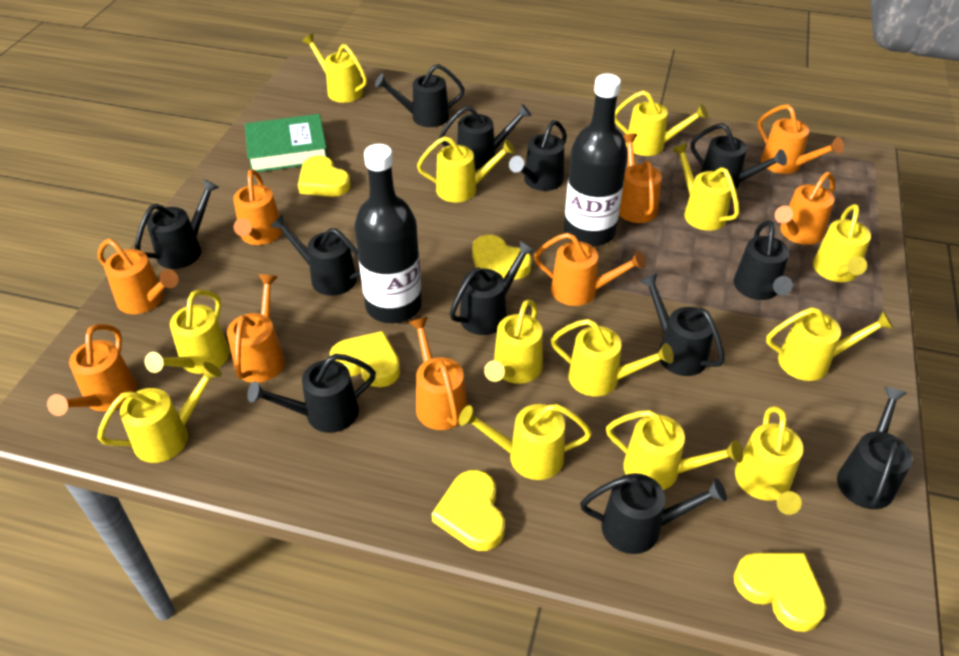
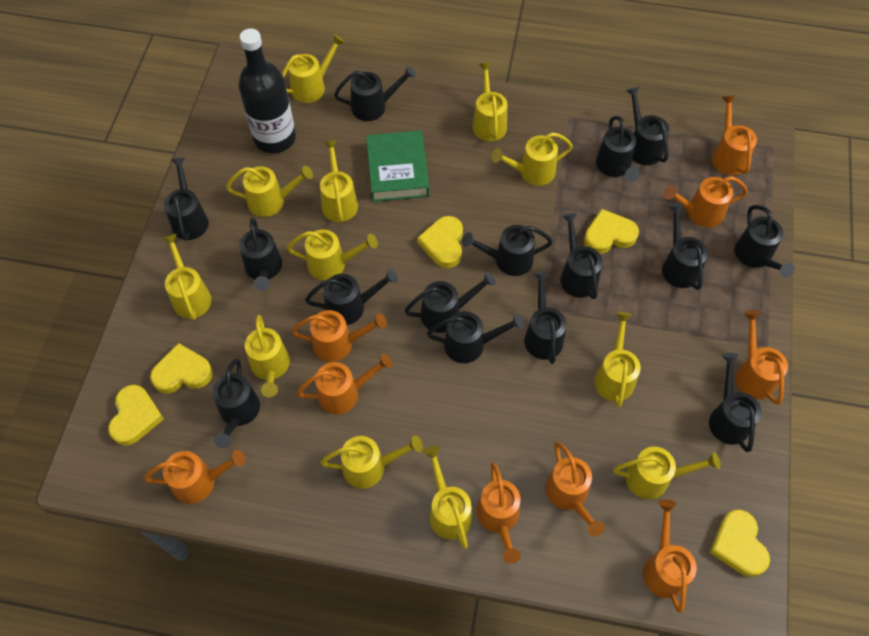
black bottle: 2 -> 1
black watering can: 12 -> 15
yellow watering can: 13 -> 12

